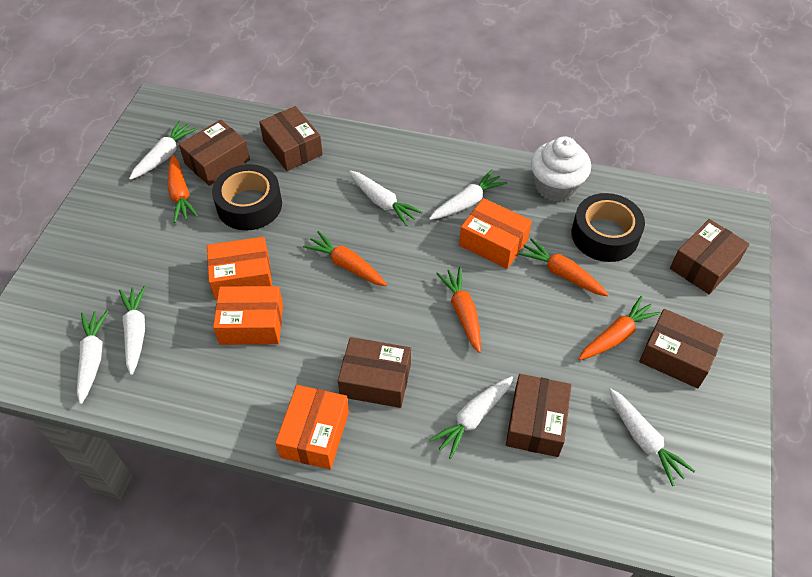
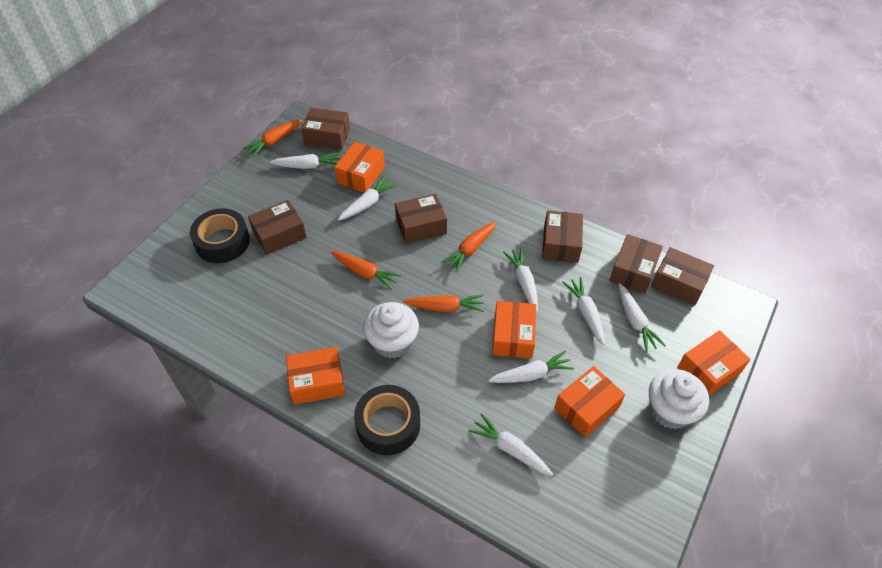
orange box: 4 -> 5
orange carrot: 5 -> 4
white cupcake: 1 -> 2

